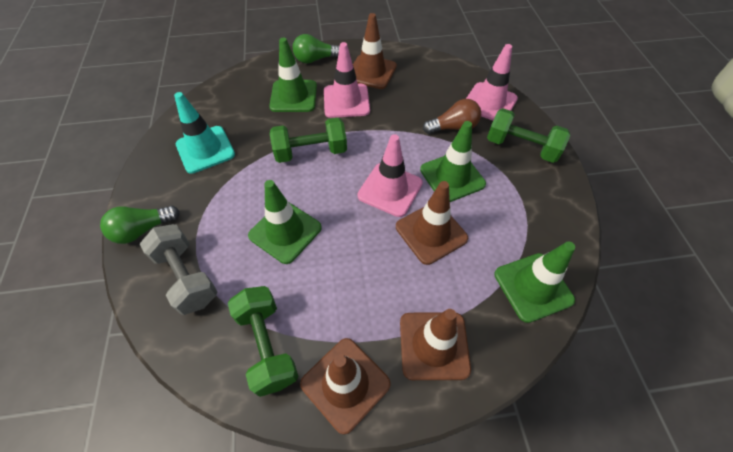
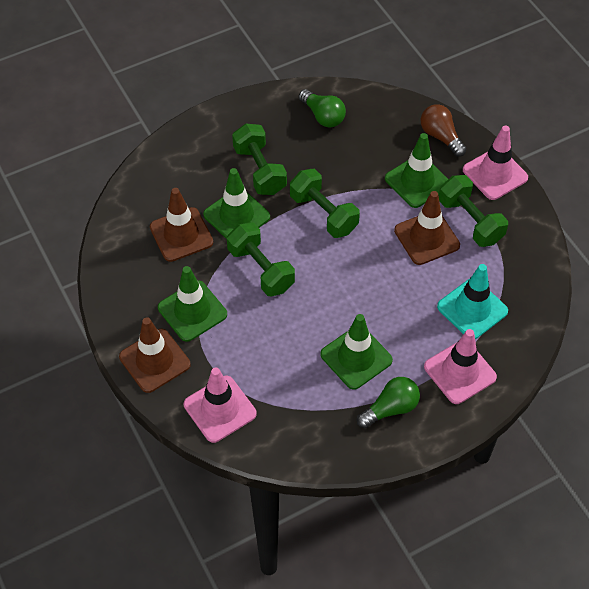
brown traffic cone: 4 -> 3
green dumbbell: 3 -> 4
grey dumbbell: 1 -> 0

